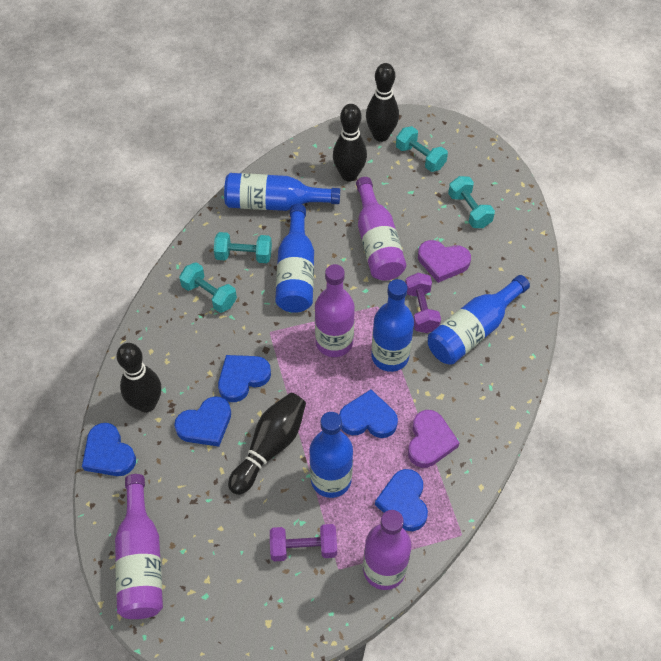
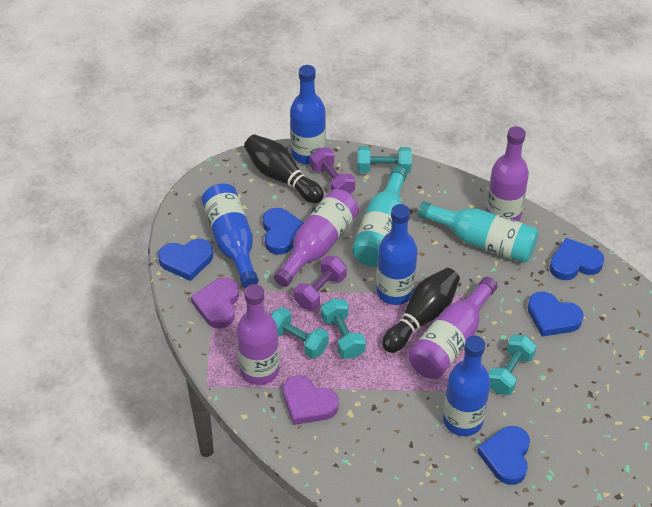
black bowling pin: 4 -> 2
blue bottle: 5 -> 4
turquoise bottle: 0 -> 2

